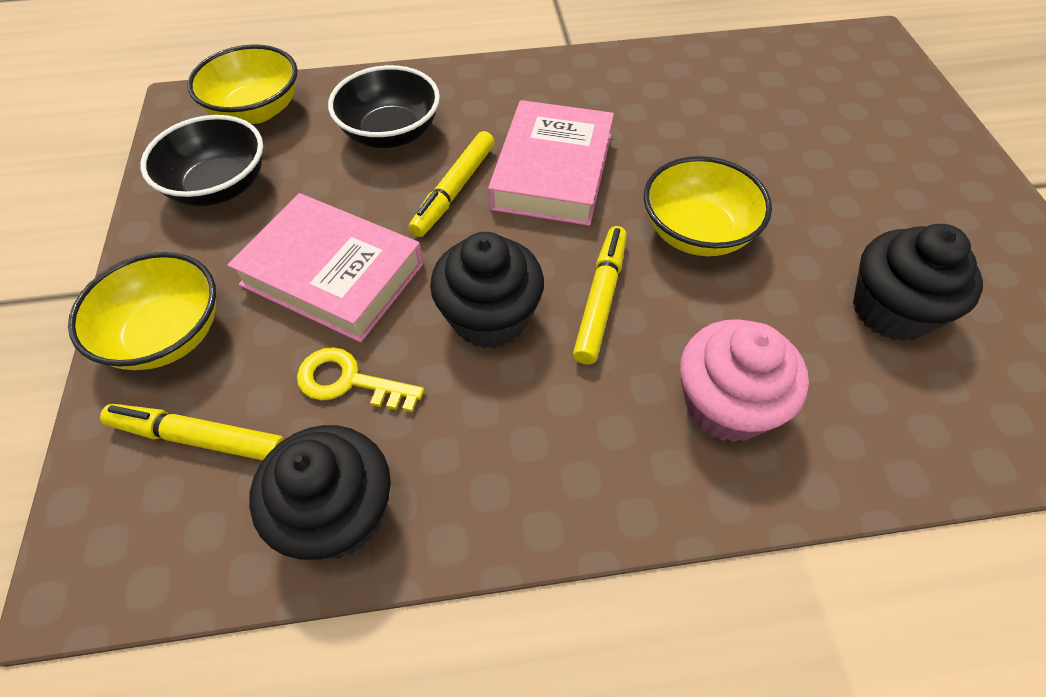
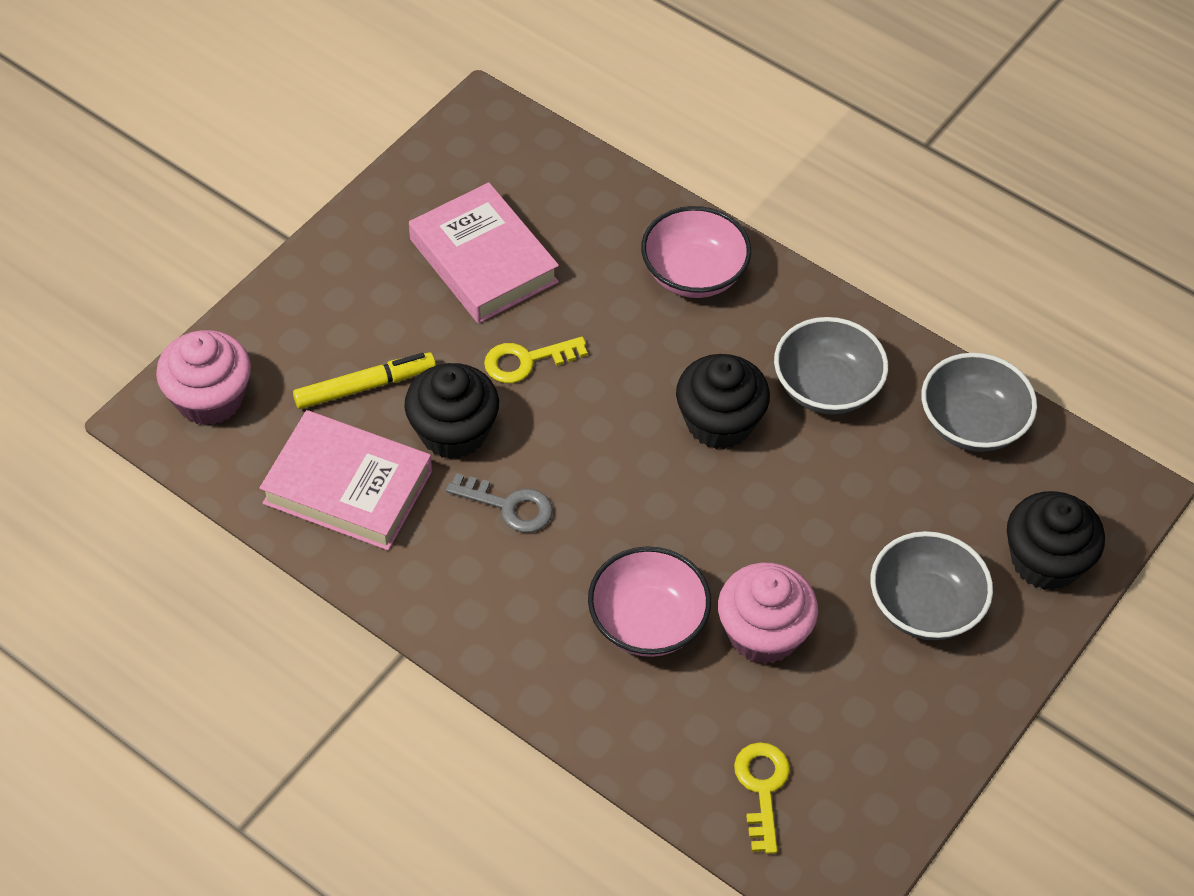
black bowl: 2 -> 0
grey bowl: 0 -> 3
grey key: 0 -> 1
pink bowl: 0 -> 2
pink cupcake: 1 -> 2
yellow bowl: 3 -> 0
yellow key: 1 -> 2
yellow marker: 3 -> 1

